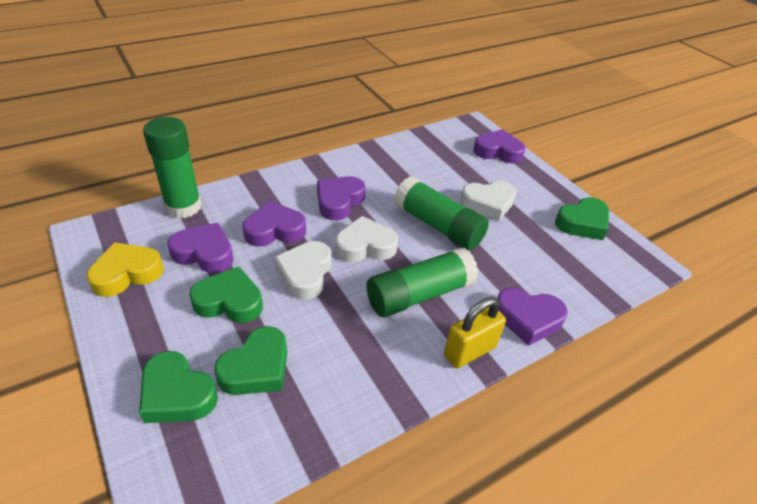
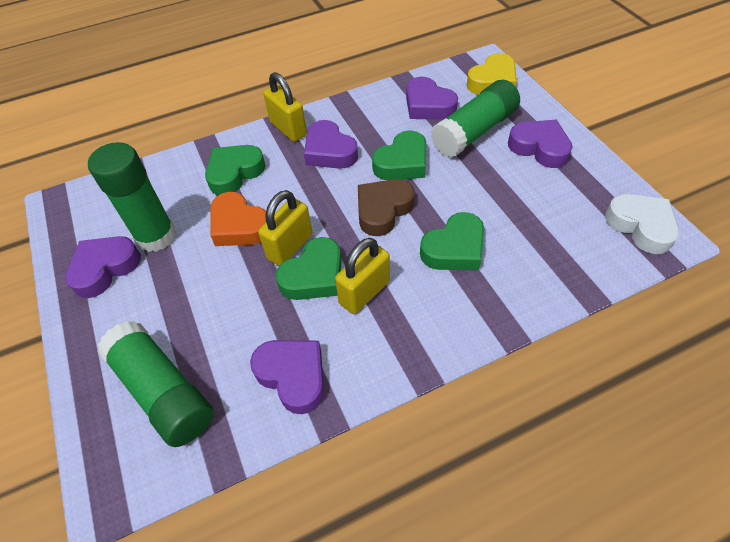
brown heart: 0 -> 1
orange heart: 0 -> 1
white heart: 3 -> 1
yellow padlock: 1 -> 3

